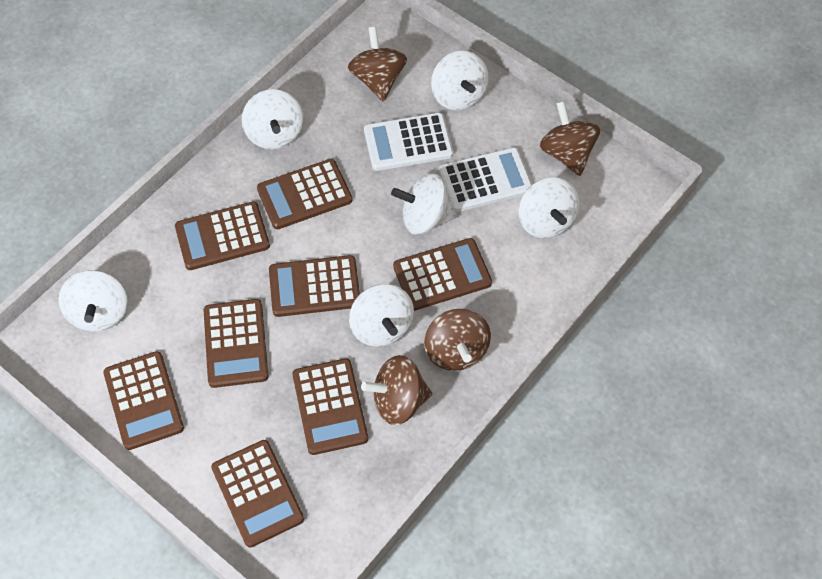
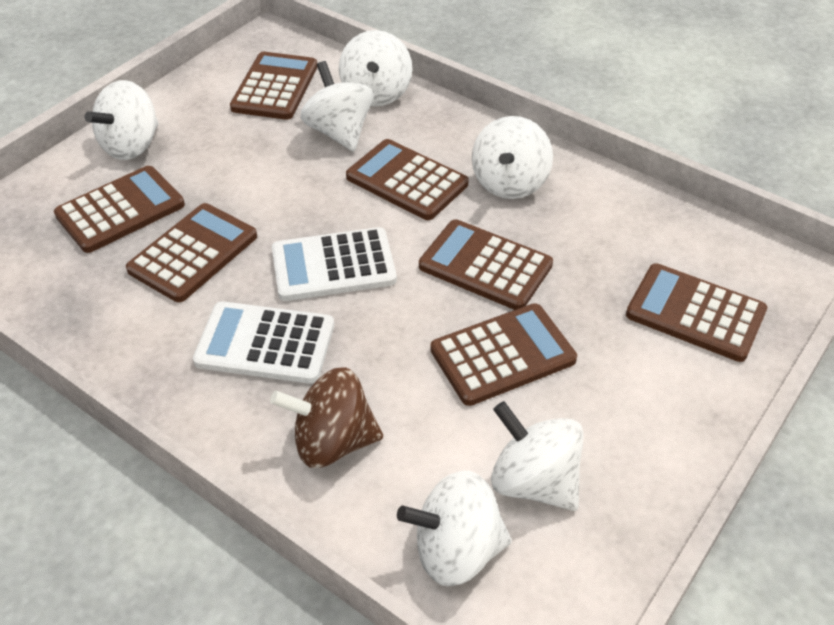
brown calculator: 8 -> 7
brown spinning top: 4 -> 1

